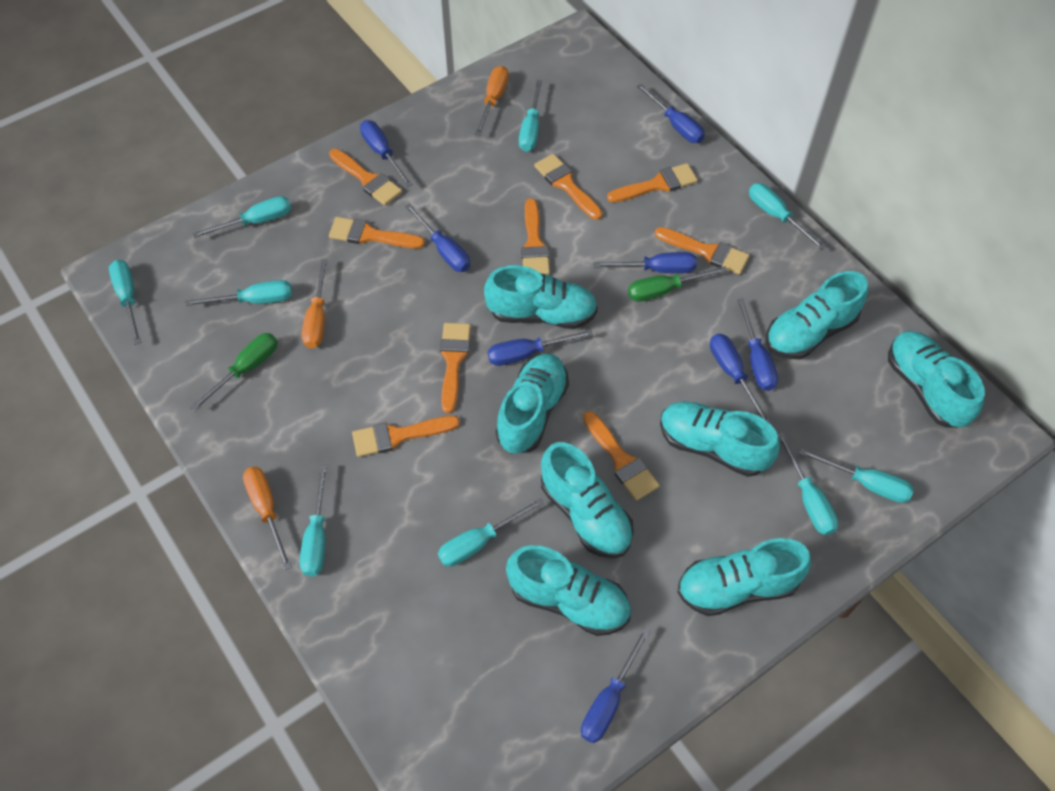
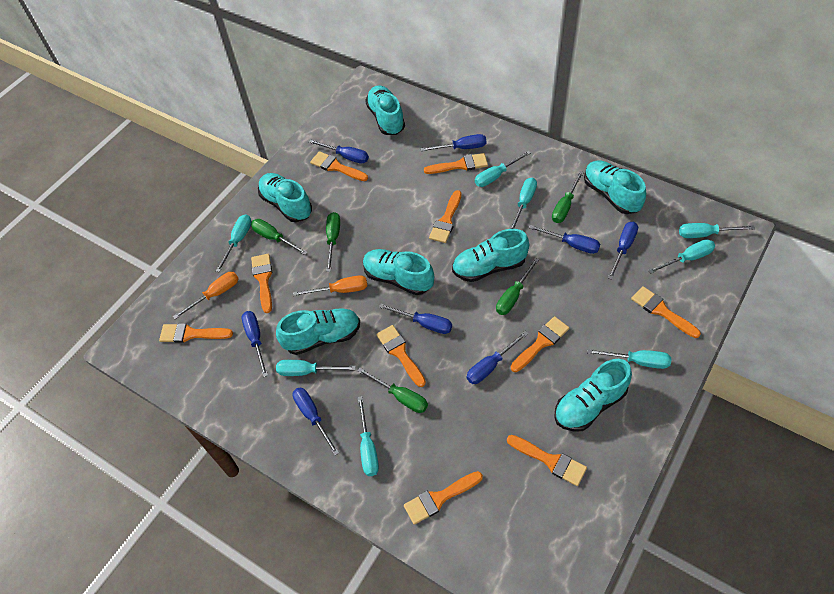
green screwdriver: 2 -> 5
orange brush: 9 -> 10
orange screwdriver: 3 -> 2
turquoise screwdriver: 9 -> 8
turquoise shoe: 8 -> 7

